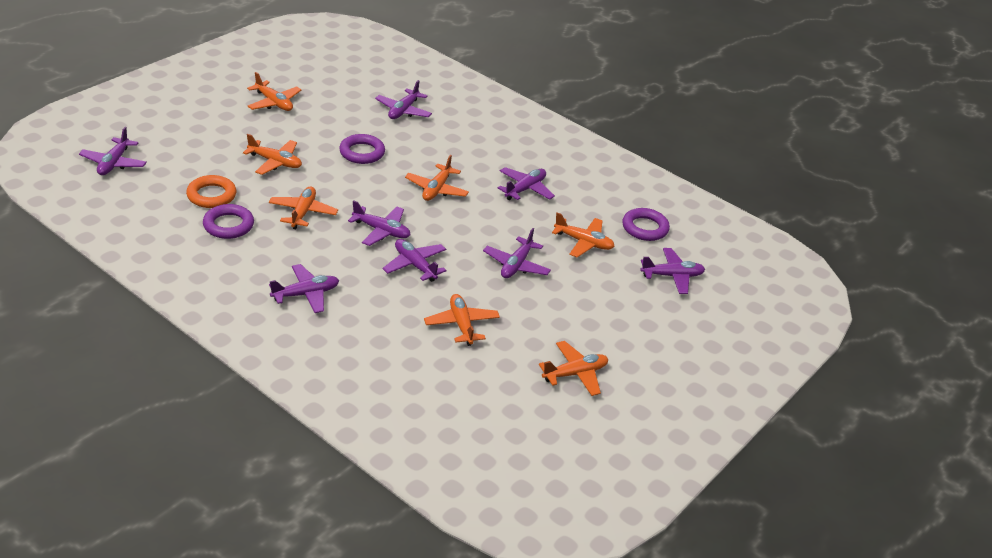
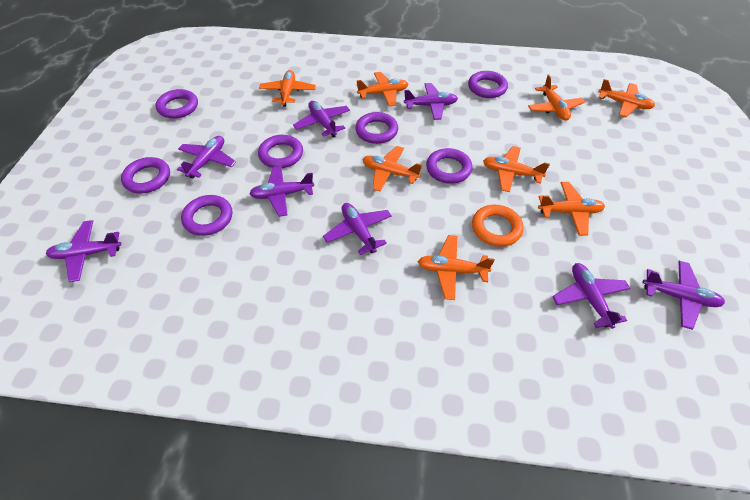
orange plane: 7 -> 8
purple ring: 3 -> 7

